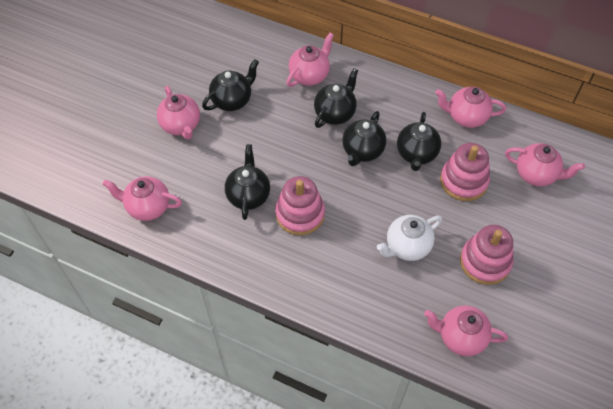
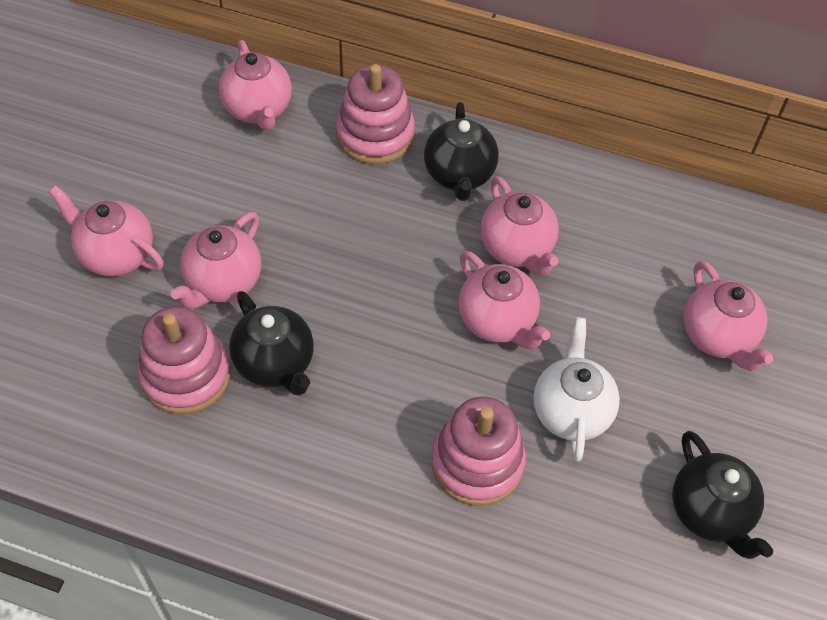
black teapot: 5 -> 3

